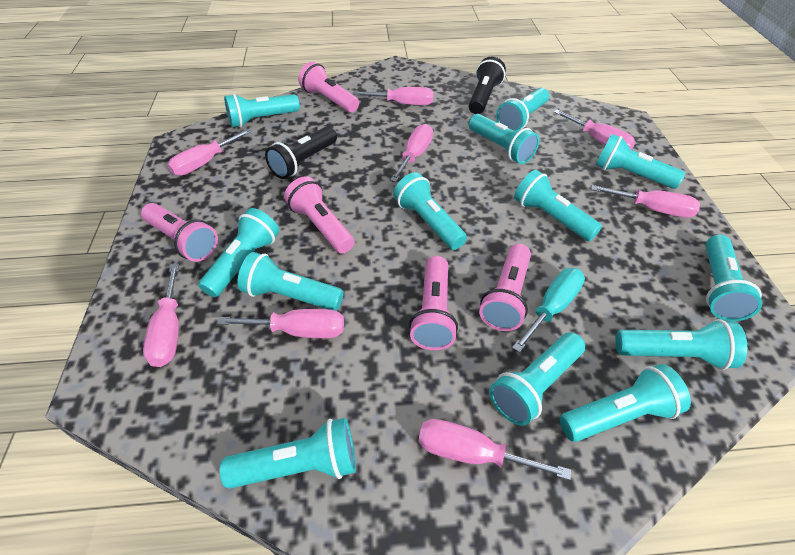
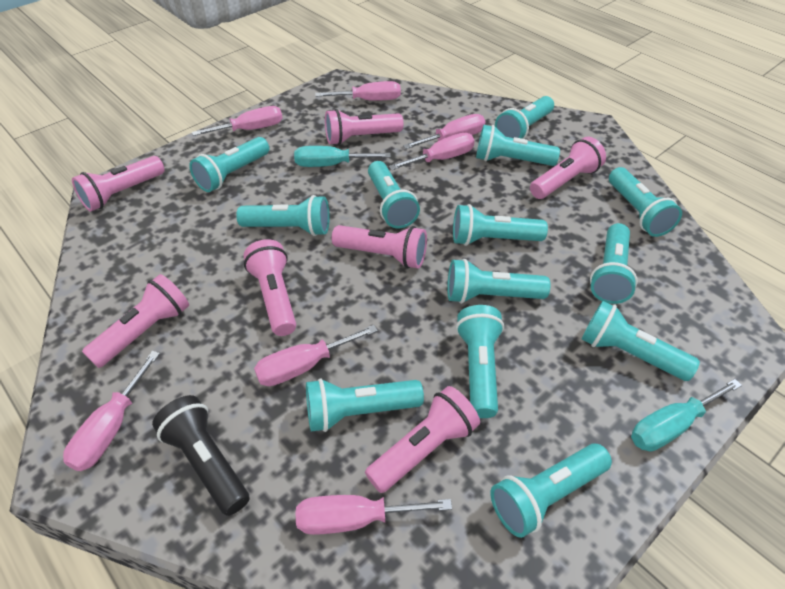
black flashlight: 2 -> 1
pink flashlight: 5 -> 7
pink screwdriver: 8 -> 7
turquoise screwdriver: 1 -> 2

